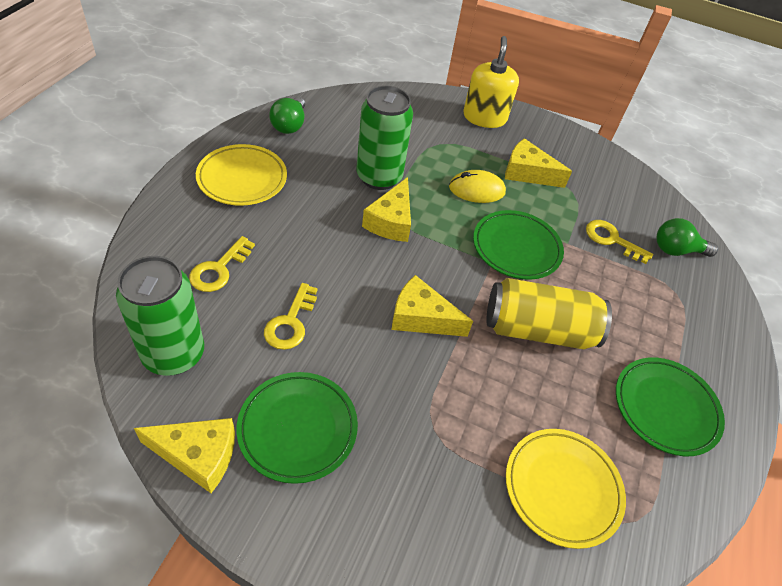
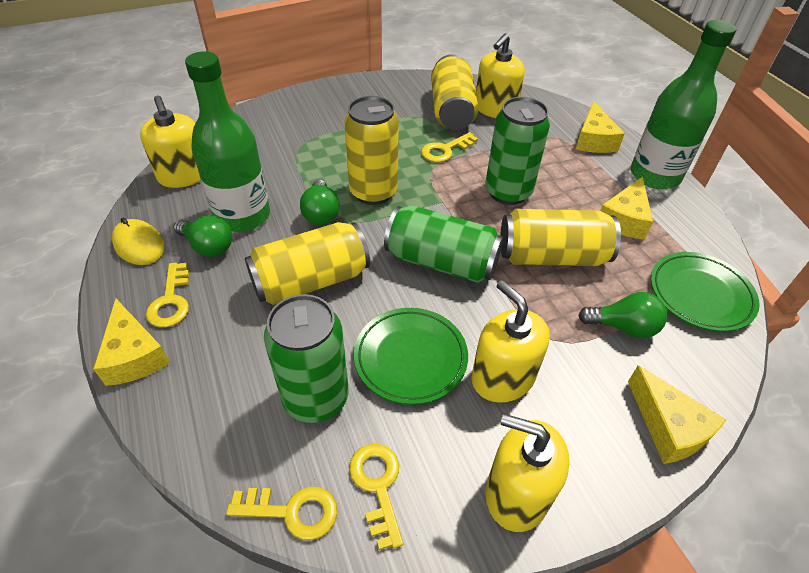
green bottle: 0 -> 2
green can: 2 -> 3
green light bulb: 2 -> 3
green plate: 3 -> 2
yellow can: 1 -> 4
yellow key: 3 -> 4
yellow plate: 2 -> 0
yellow soap dispenser: 1 -> 4

